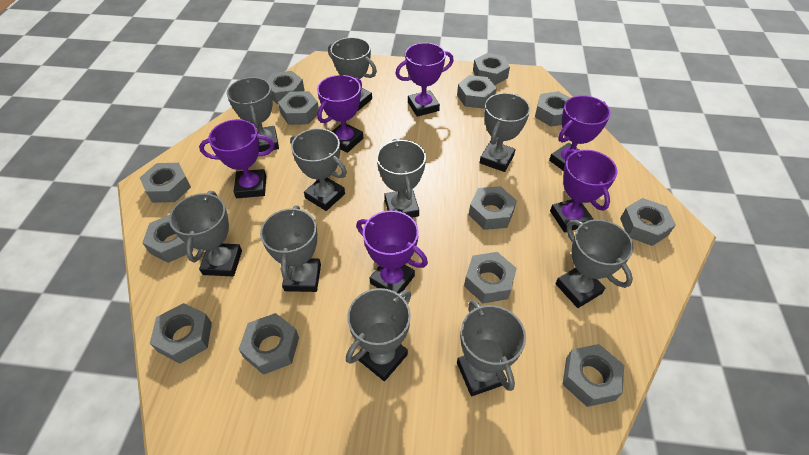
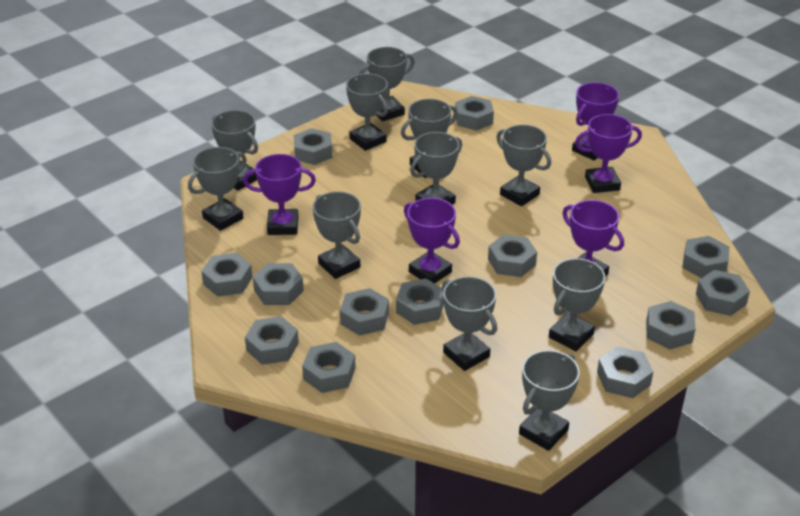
grey trophy: 10 -> 11
purple trophy: 6 -> 5

